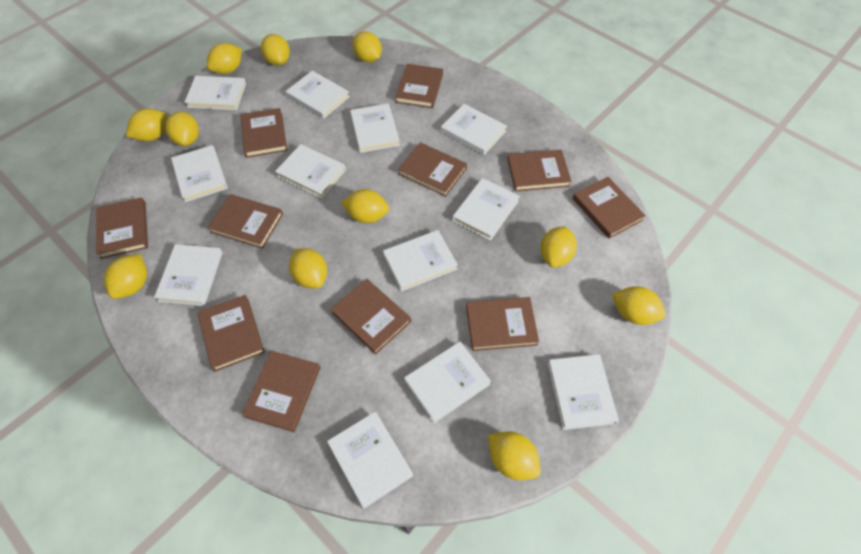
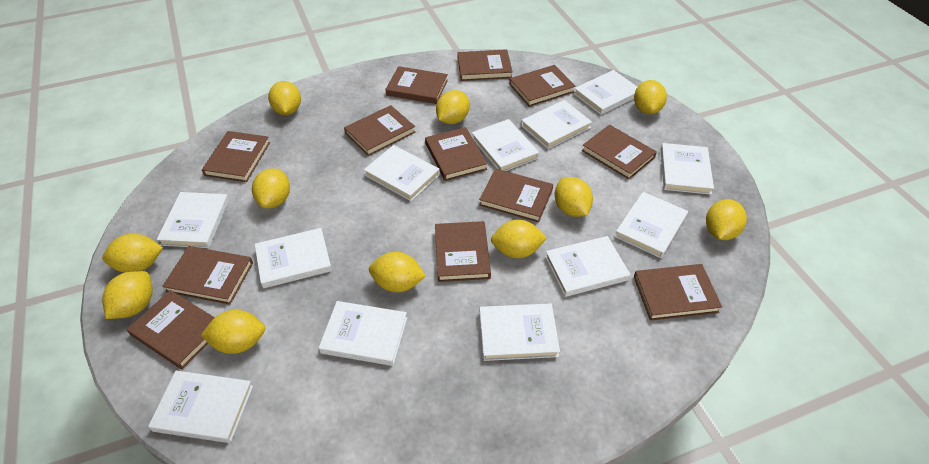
brown book: 11 -> 12

